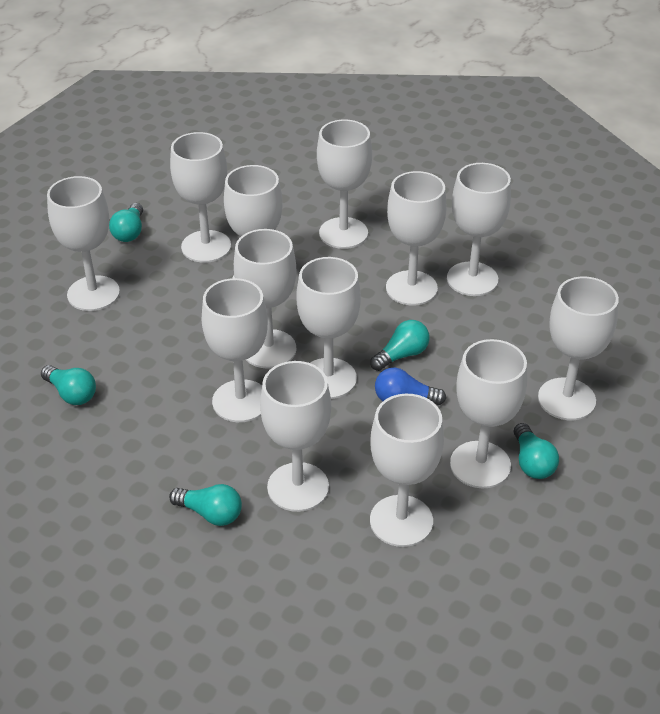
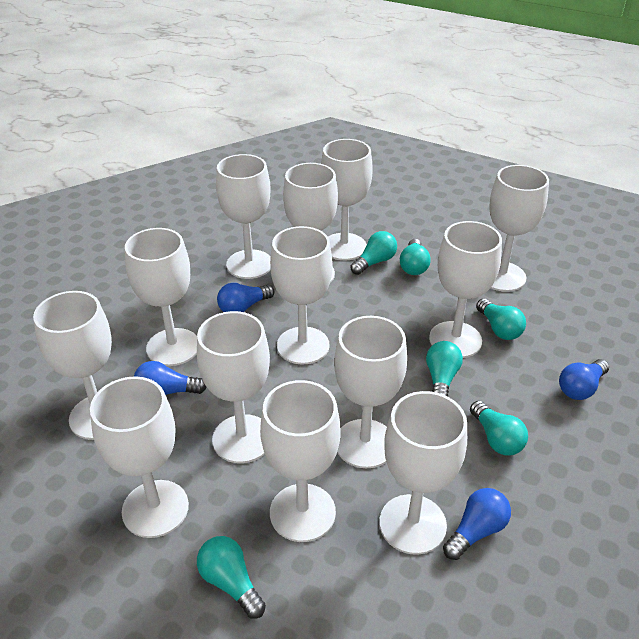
blue light bulb: 1 -> 4
turquoise light bulb: 5 -> 6

